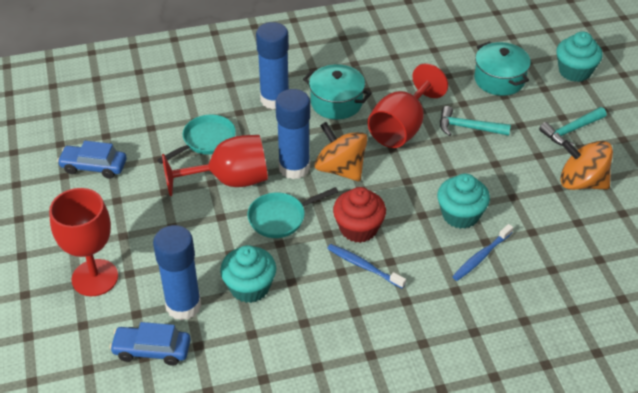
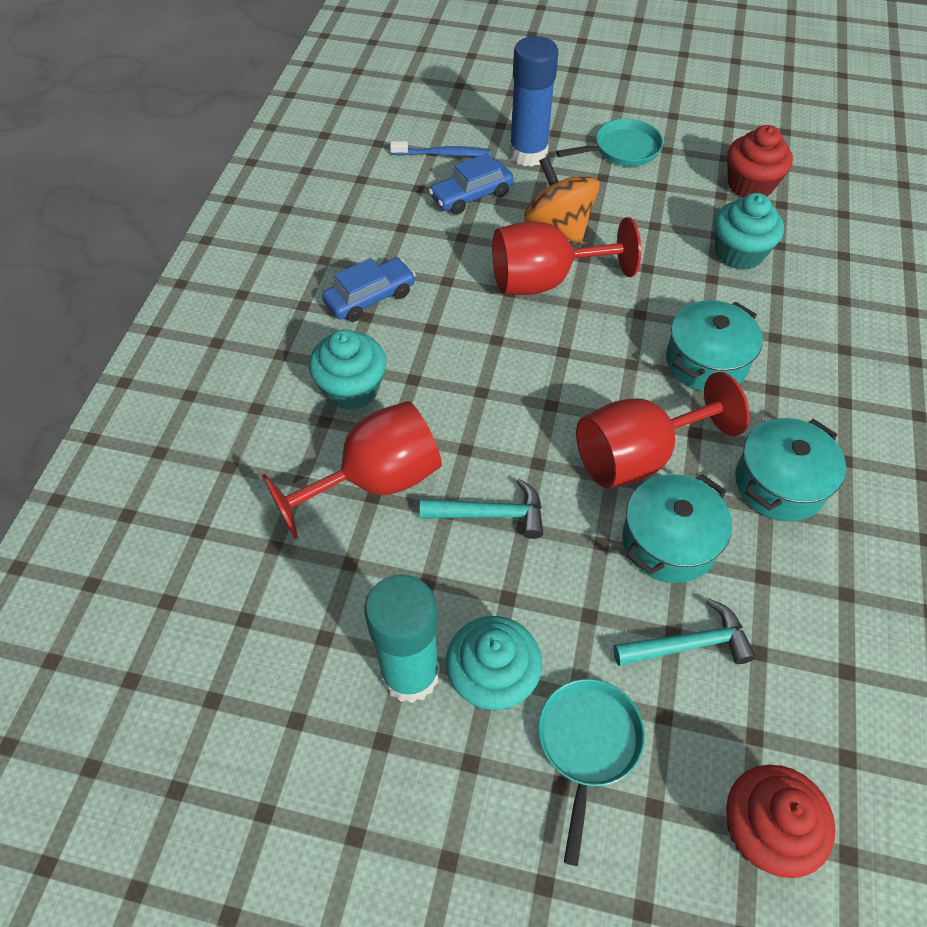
blue glue stick: 3 -> 1
blue toothbrush: 2 -> 1
orange spinning top: 2 -> 1
red cupcake: 1 -> 2
turquoise glue stick: 0 -> 1
turquoise pot: 2 -> 3

